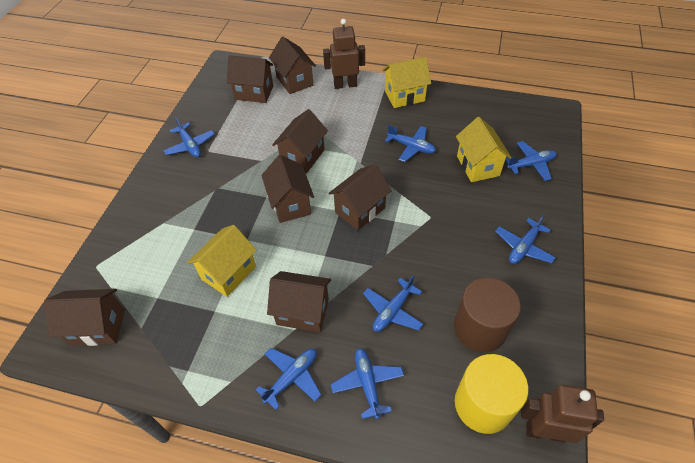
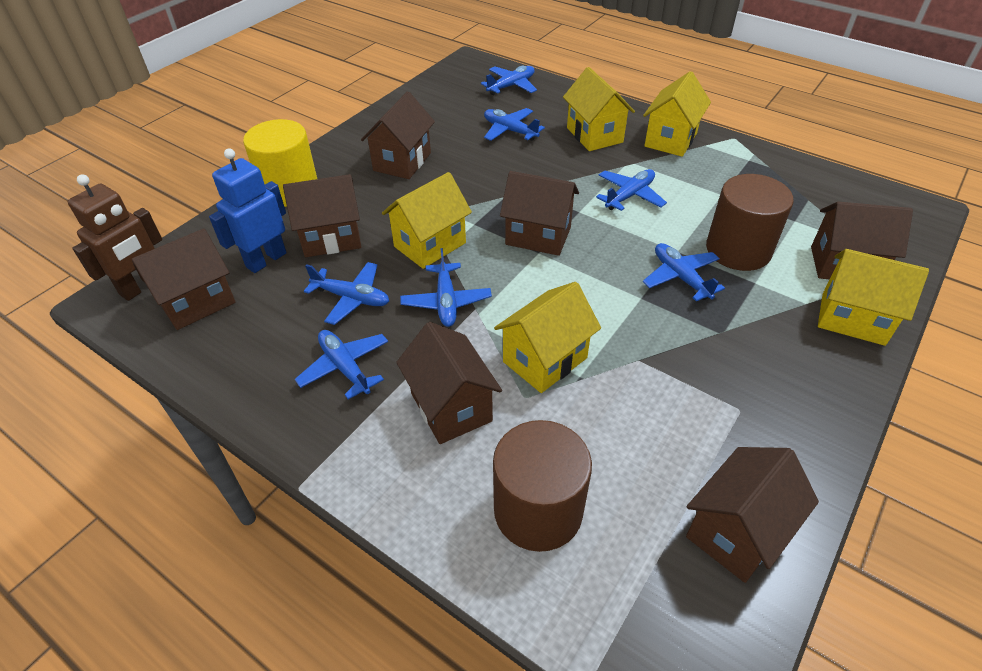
blue robot: 0 -> 1
brown cylinder: 1 -> 2
brown robot: 2 -> 1
yellow house: 3 -> 5

